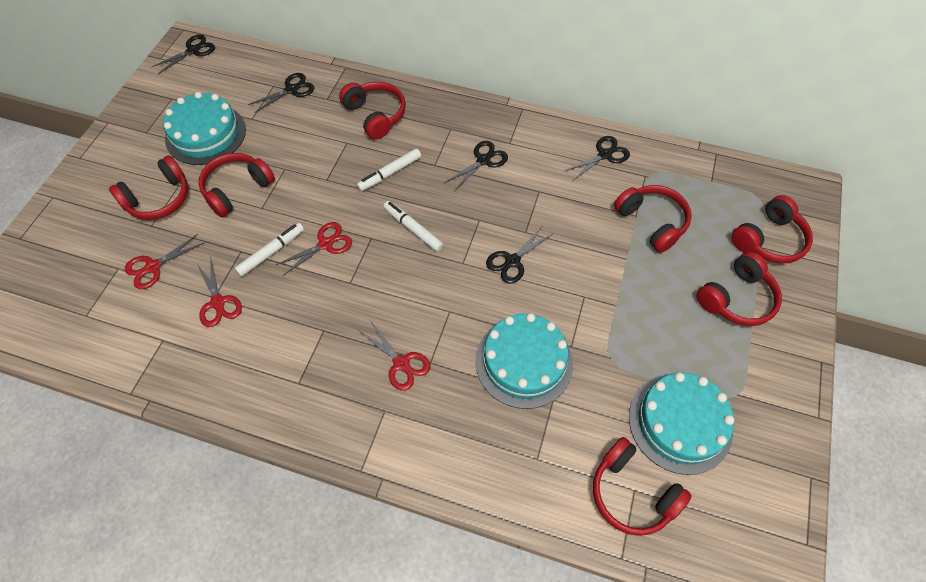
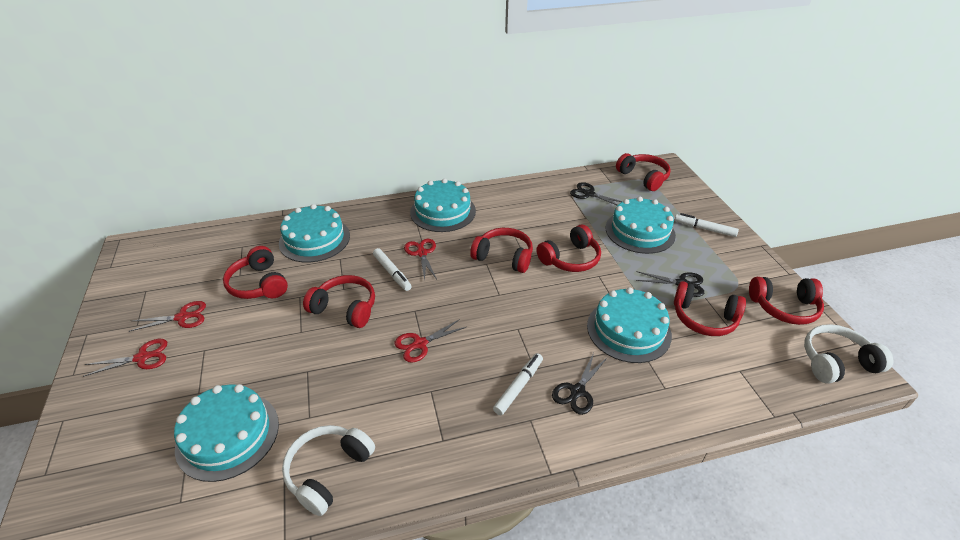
black scissors: 5 -> 3
turquoise cake: 3 -> 5
white headphones: 0 -> 2

